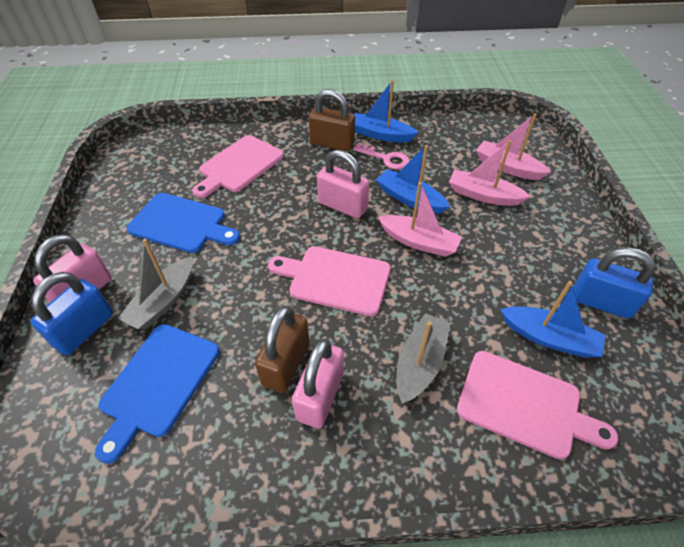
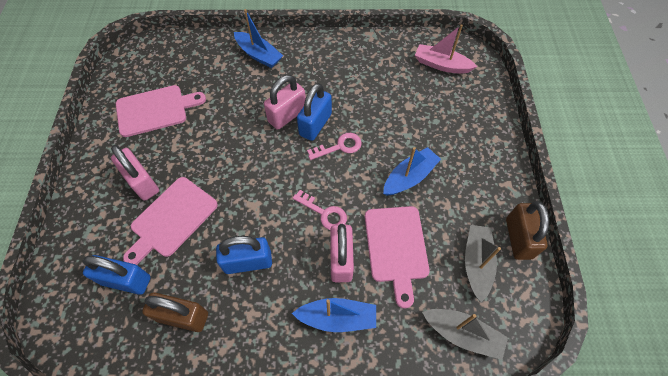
blue cutting board: 2 -> 0
blue padlock: 2 -> 3
pink boat: 3 -> 1
pink key: 1 -> 2

